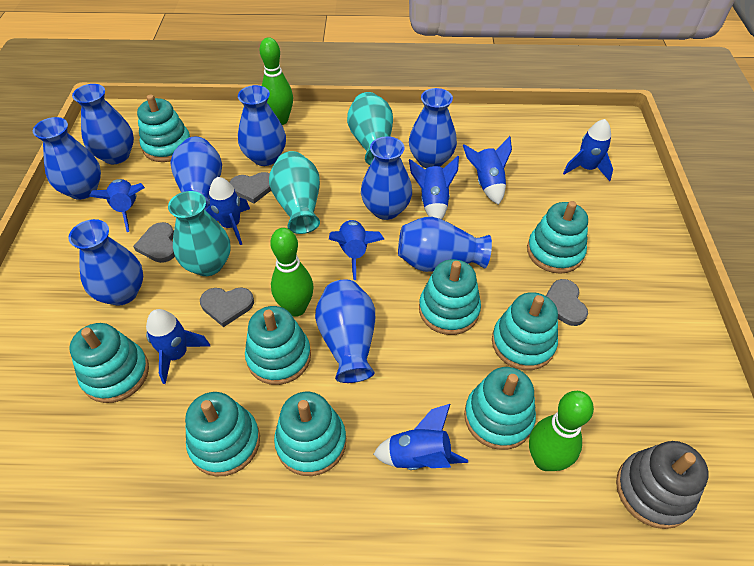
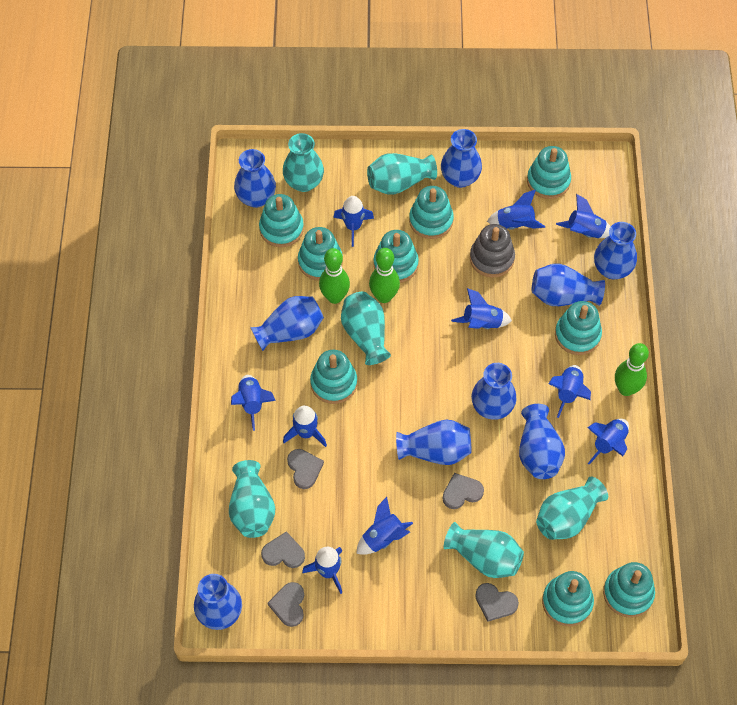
blue rocket: 8 -> 10
grey heart: 4 -> 5
turquoise vase: 3 -> 6

